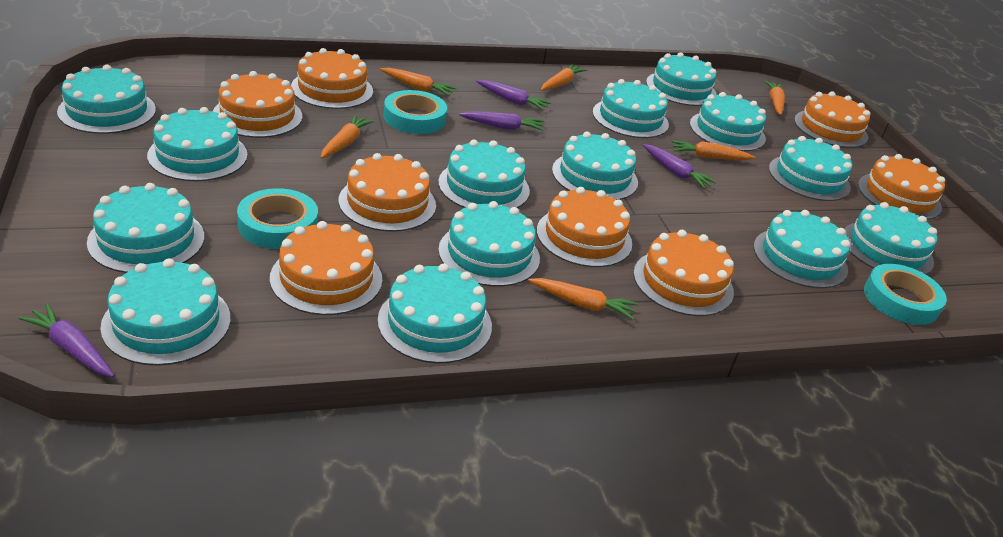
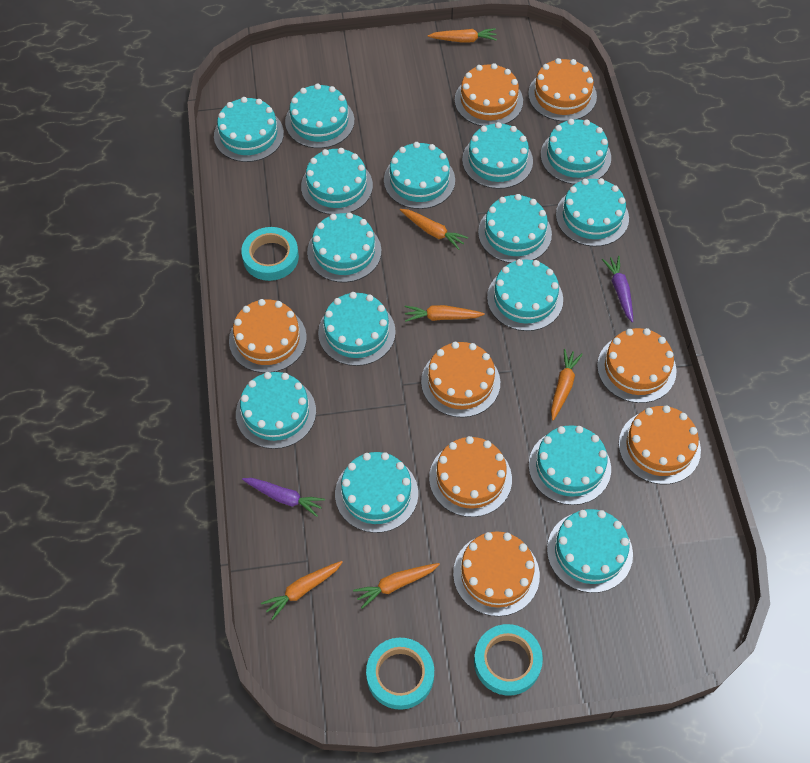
purple carrot: 4 -> 2
turquoise cake: 14 -> 15

